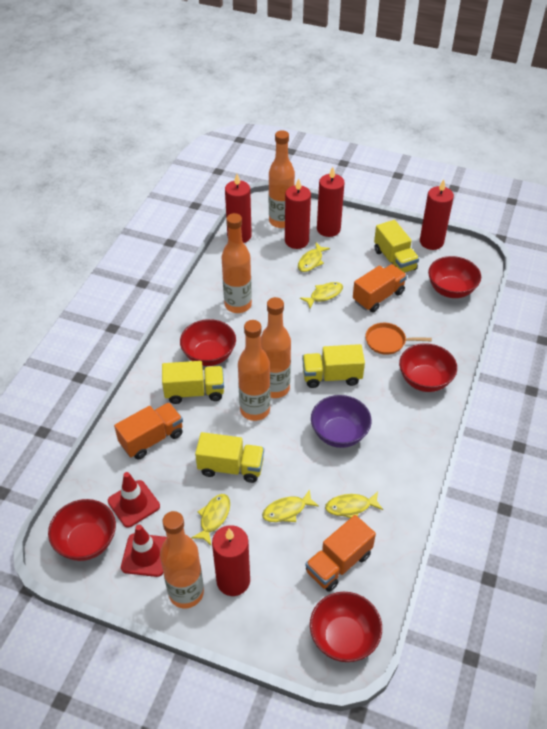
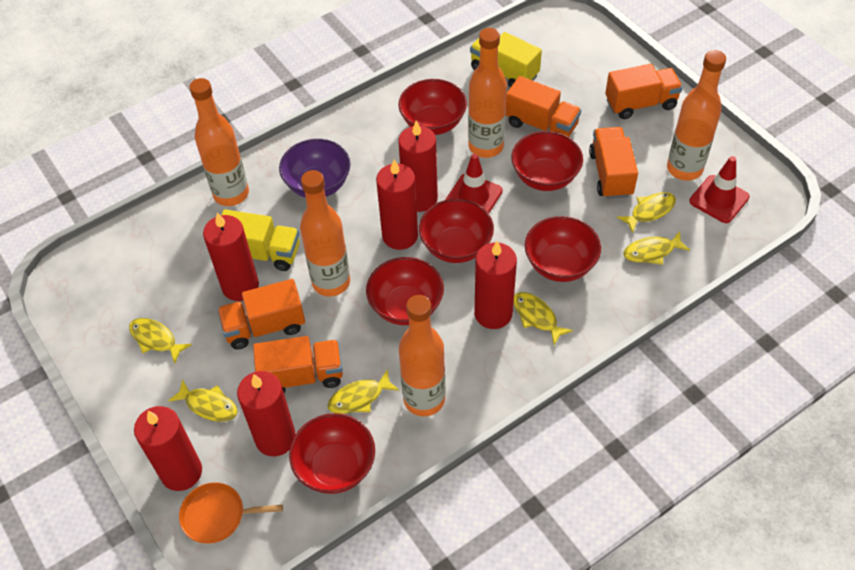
orange truck: 3 -> 5
red bowl: 5 -> 6
red candle: 5 -> 6
yellow fish: 5 -> 6
yellow truck: 4 -> 2

